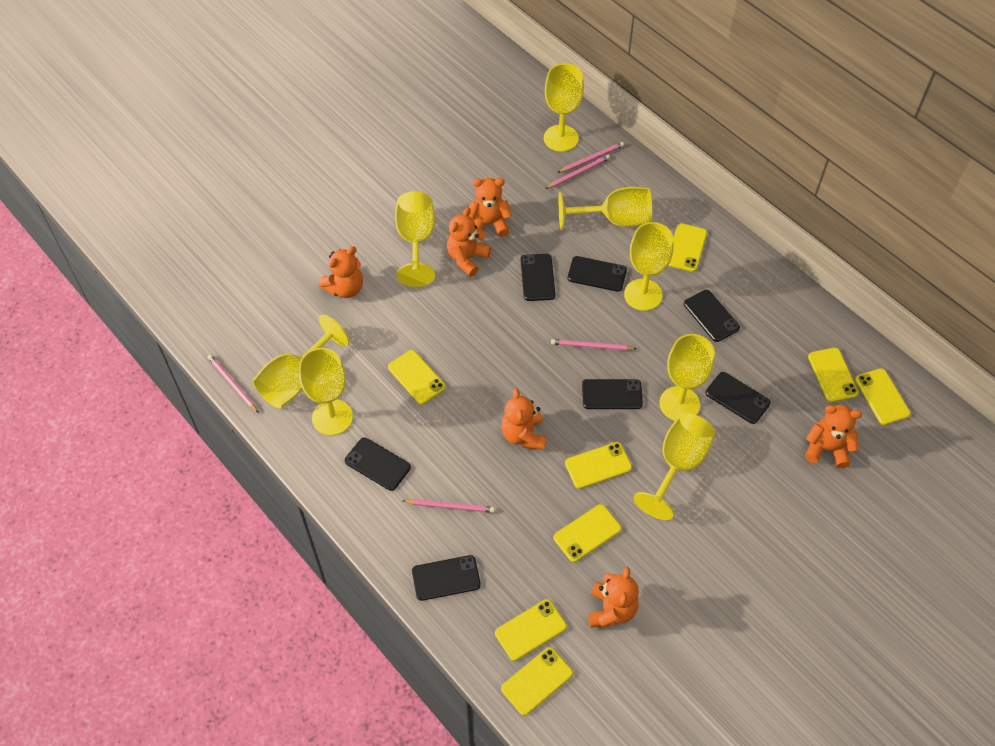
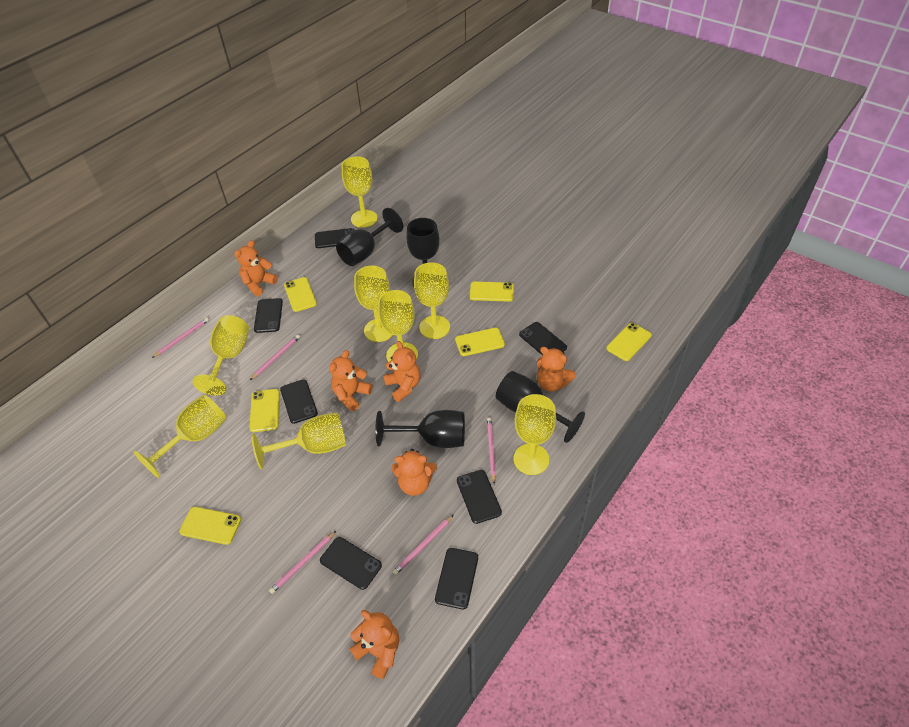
black goblet: 0 -> 4
yellow phone: 8 -> 6

